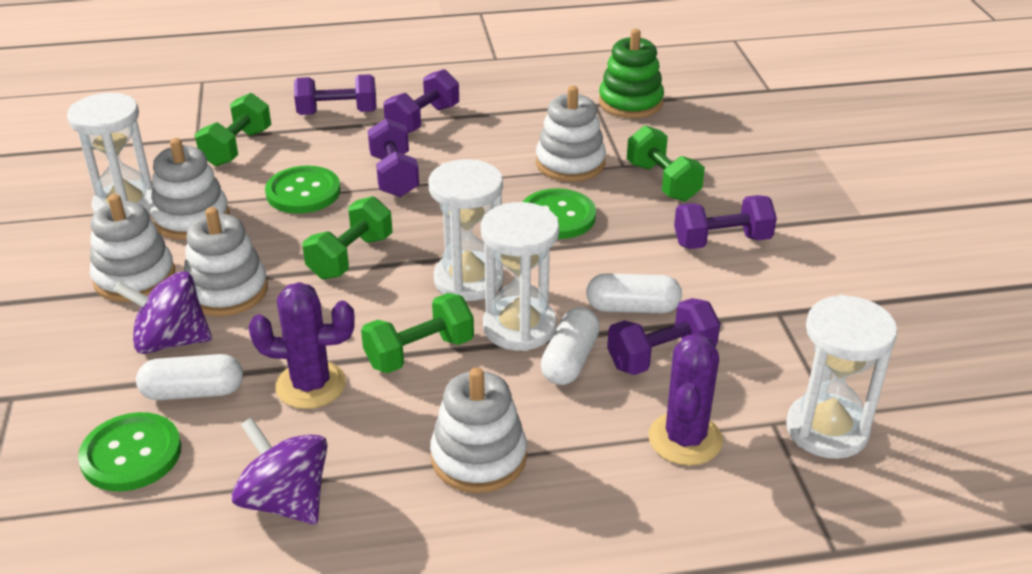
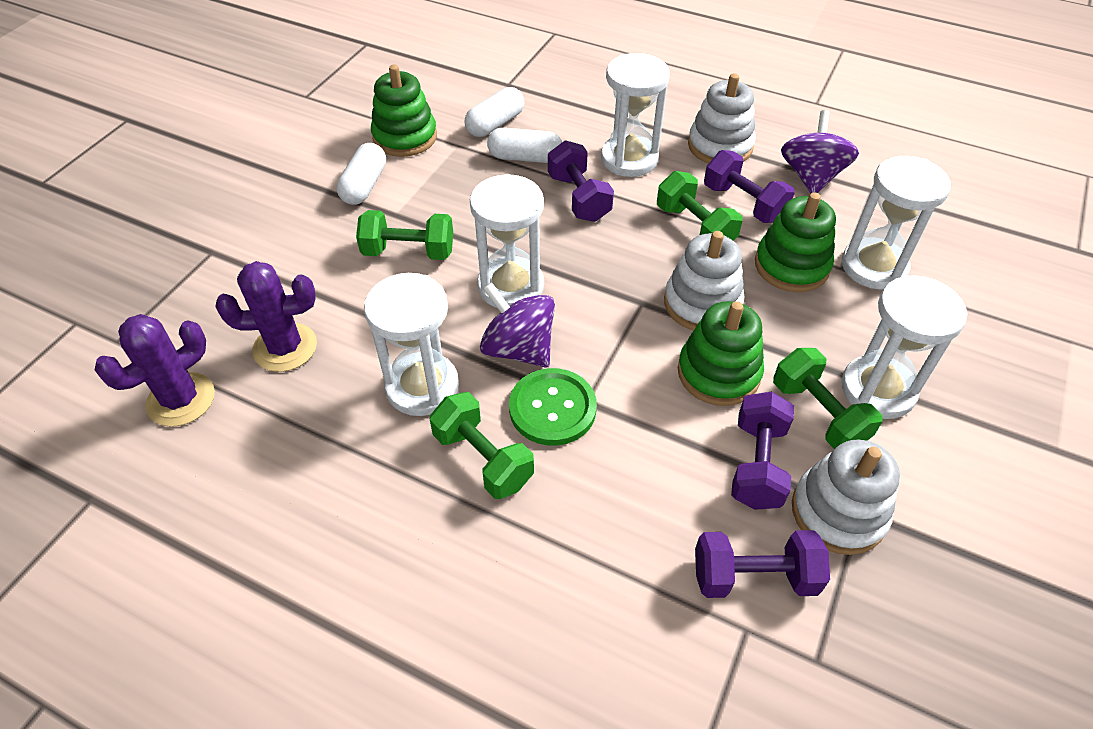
green button: 3 -> 1
green stacking toy: 1 -> 3
purple dumbbell: 5 -> 4
white hourglass: 4 -> 5
white stacking toy: 5 -> 3

